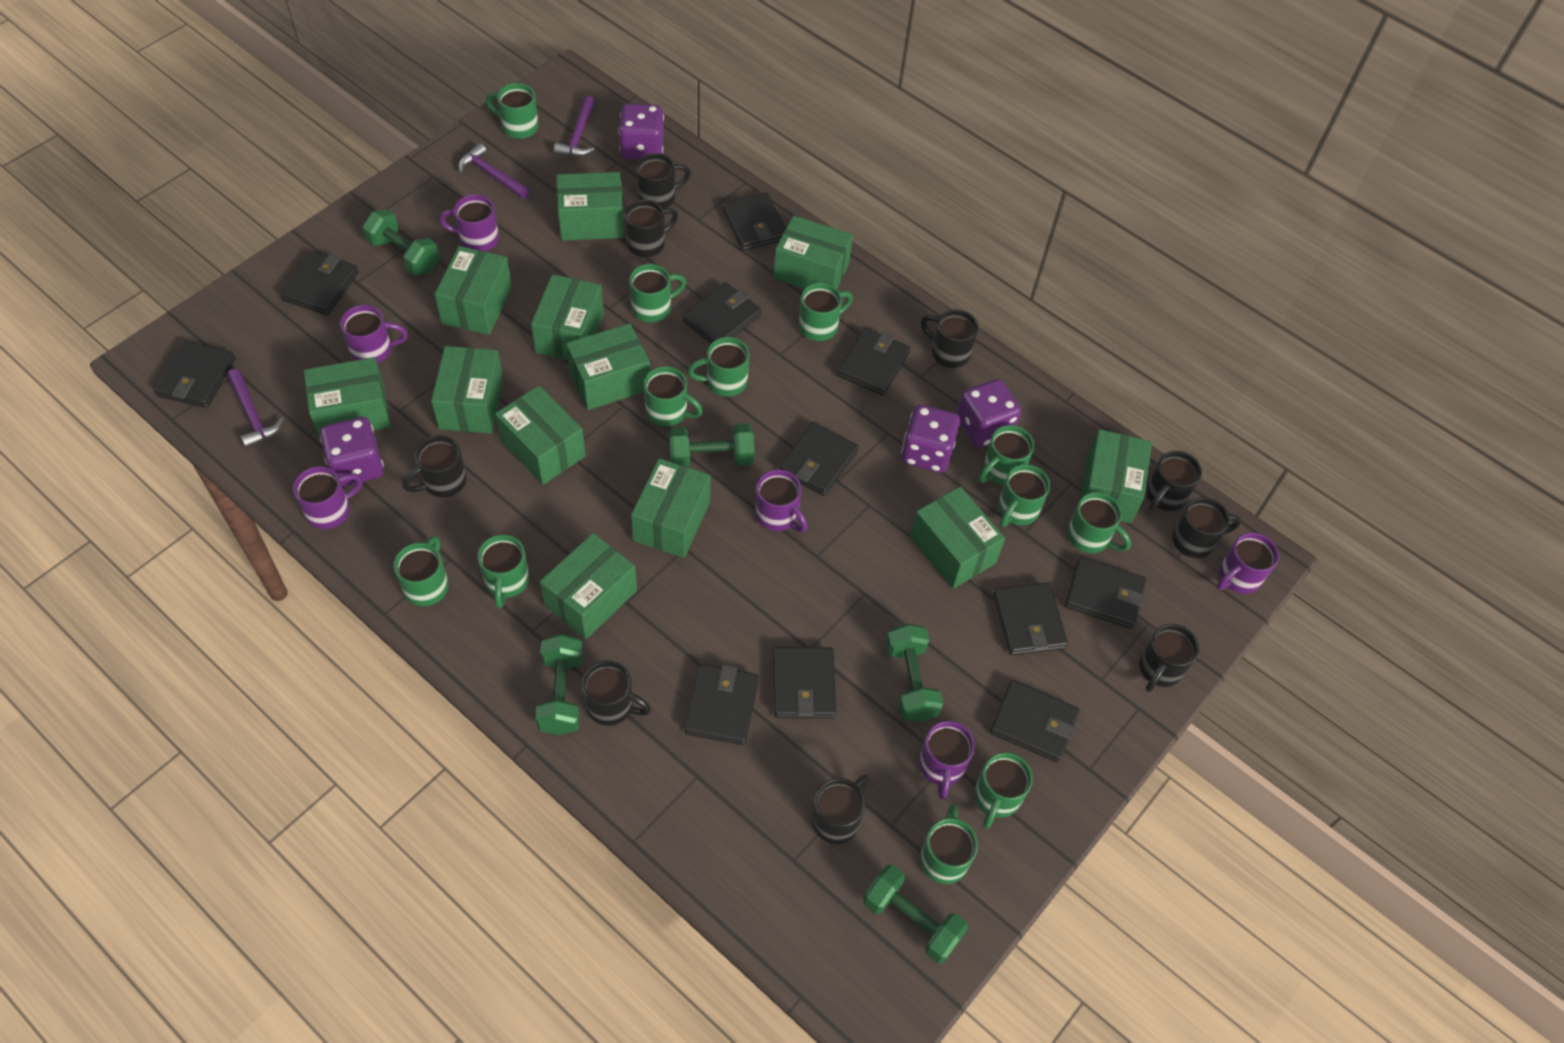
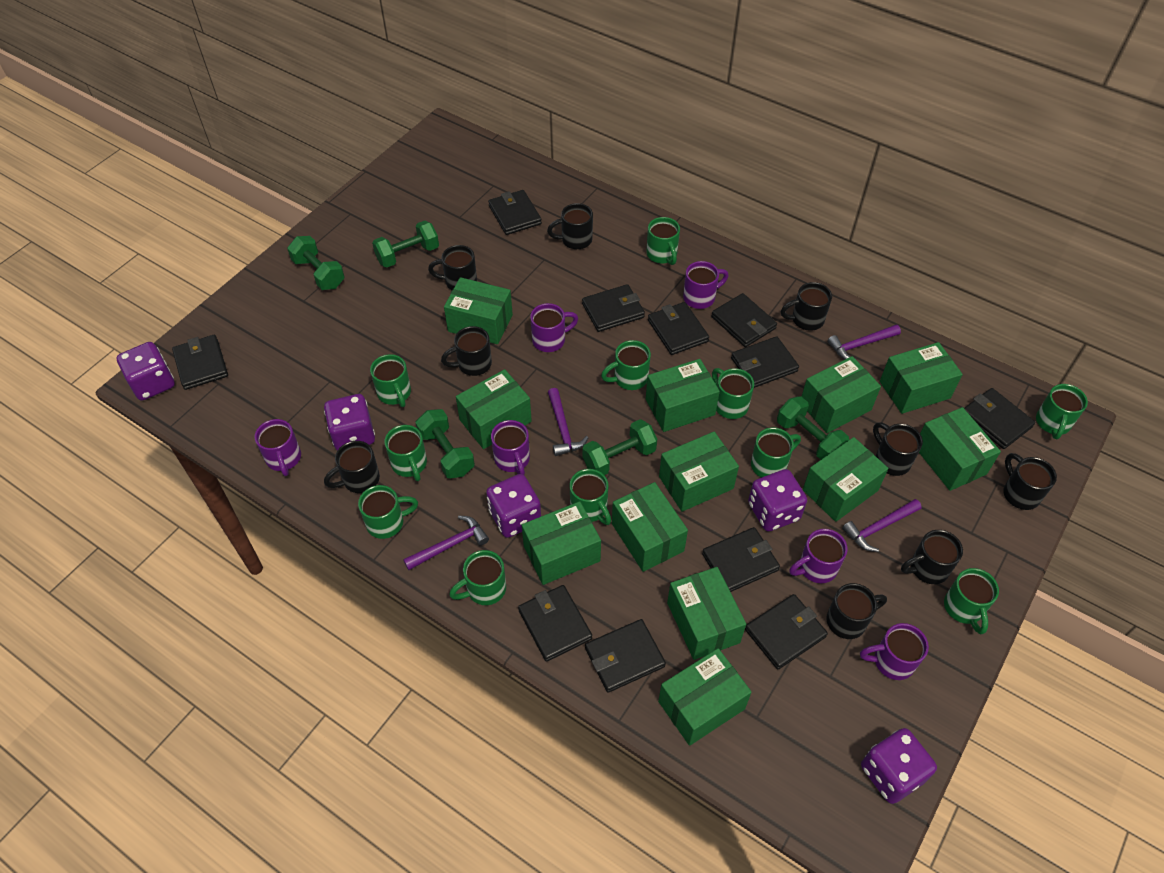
green mug: 12 -> 11
purple dice: 4 -> 5
purple hammer: 3 -> 4

